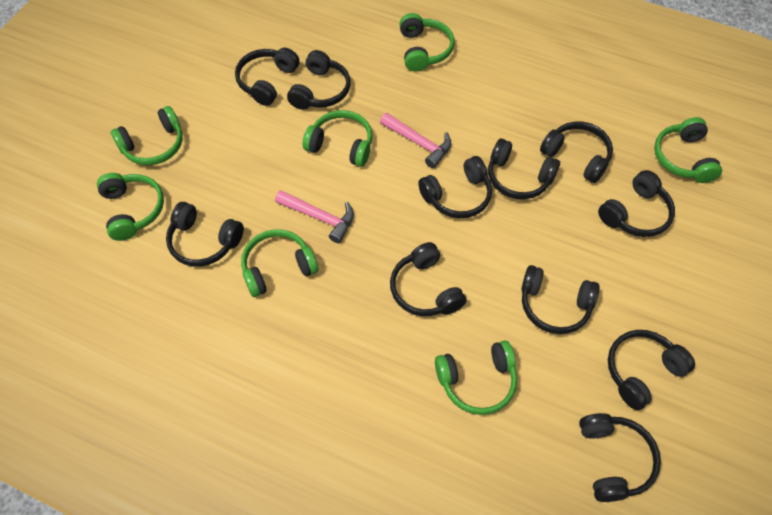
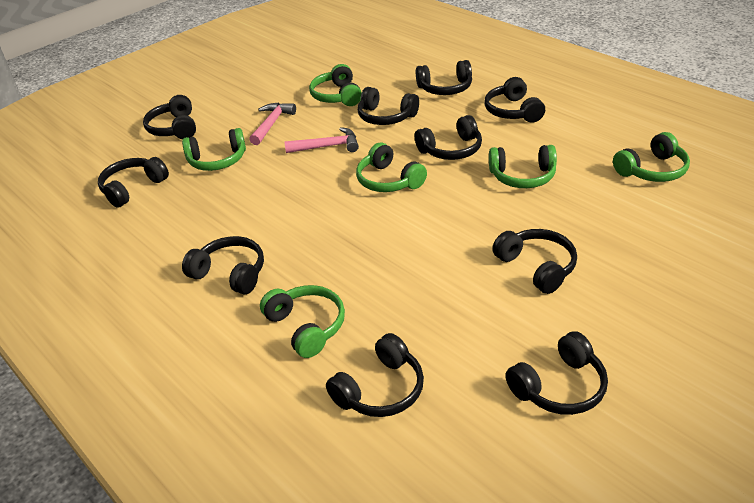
black headphones: 11 -> 10
green headphones: 7 -> 6

